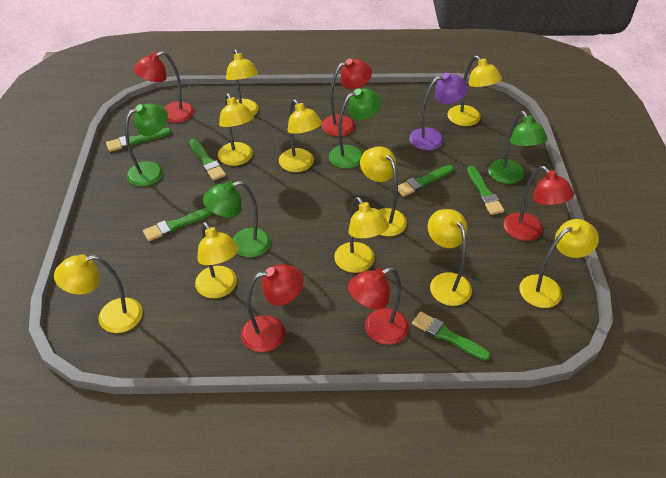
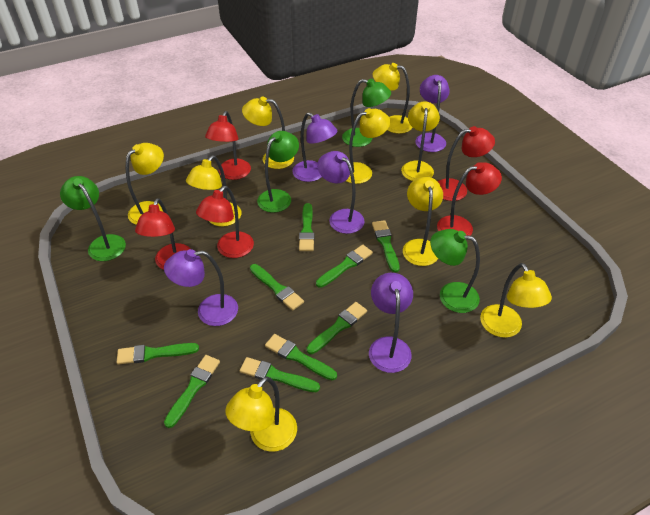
green brush: 6 -> 9
purple lamp: 1 -> 5
yellow lamp: 10 -> 9

